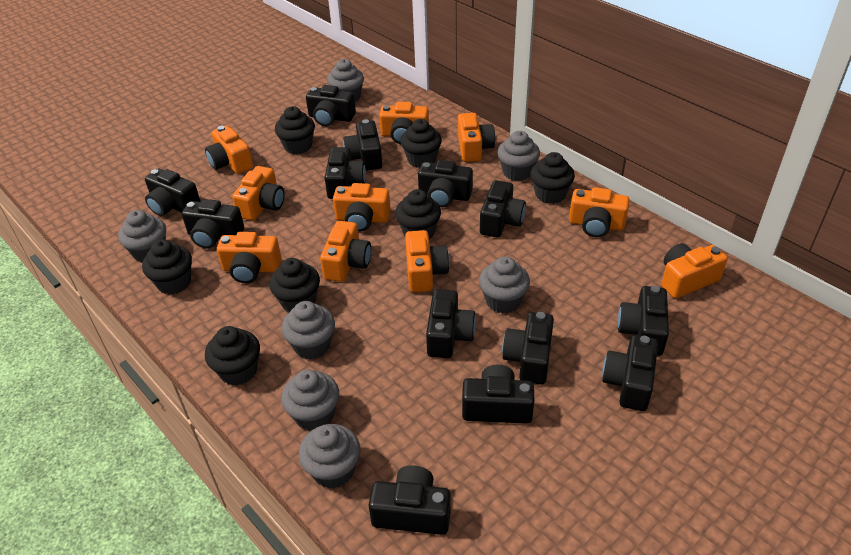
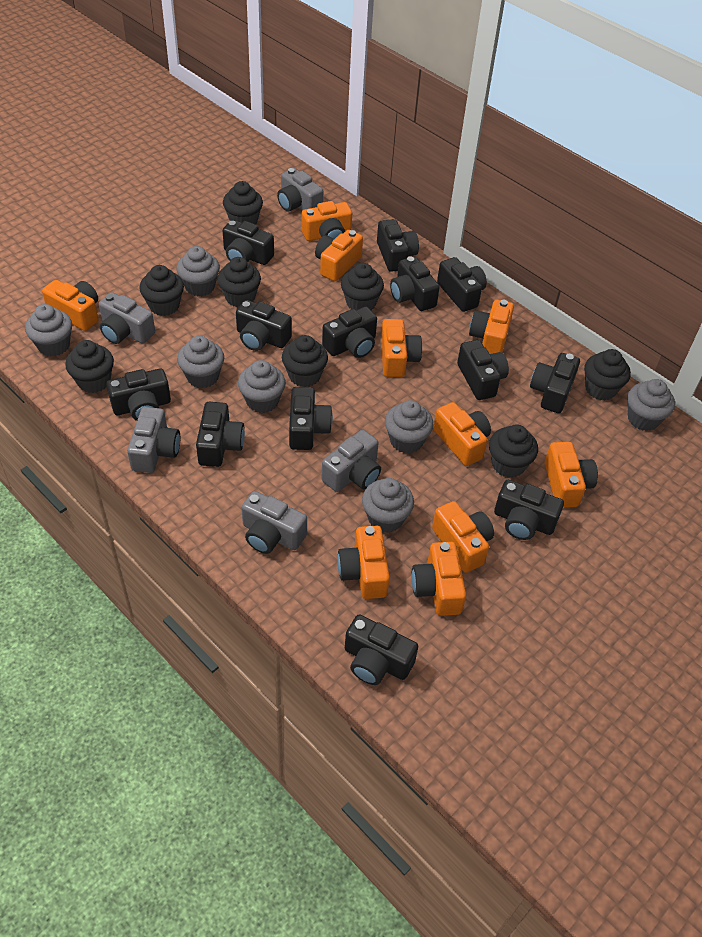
black cupcake: 7 -> 8
grey camera: 0 -> 5

